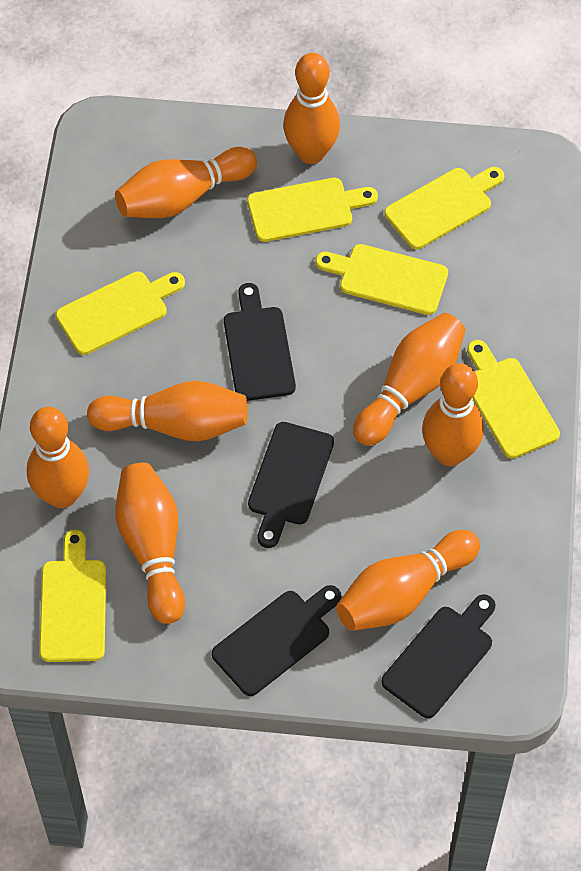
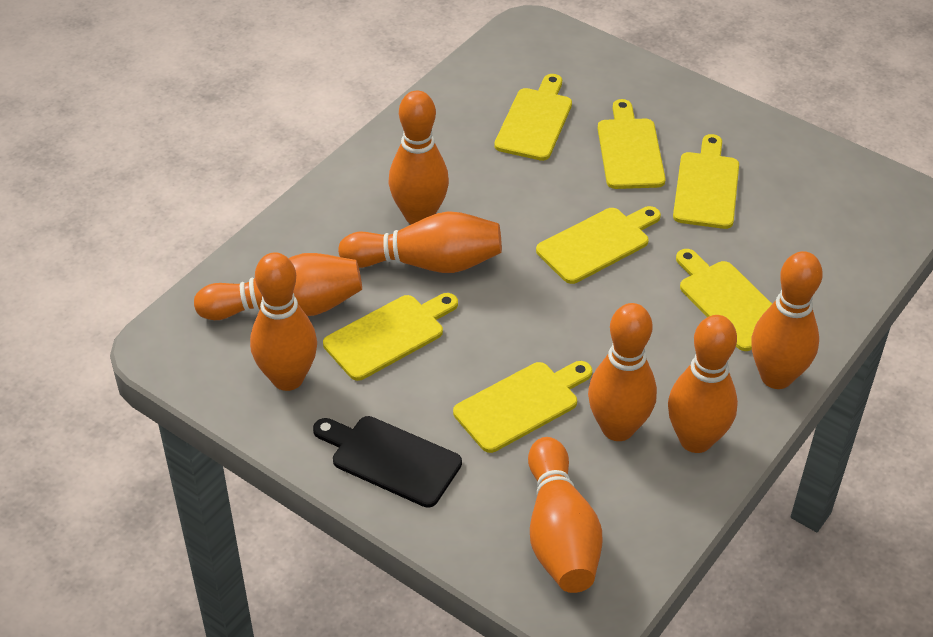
black cutting board: 4 -> 1
yellow cutting board: 6 -> 7

